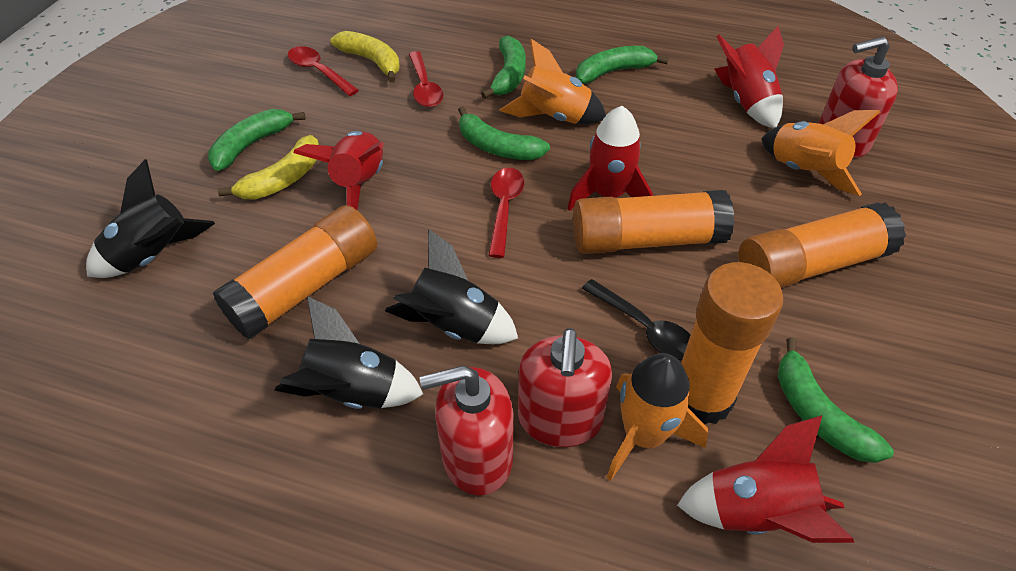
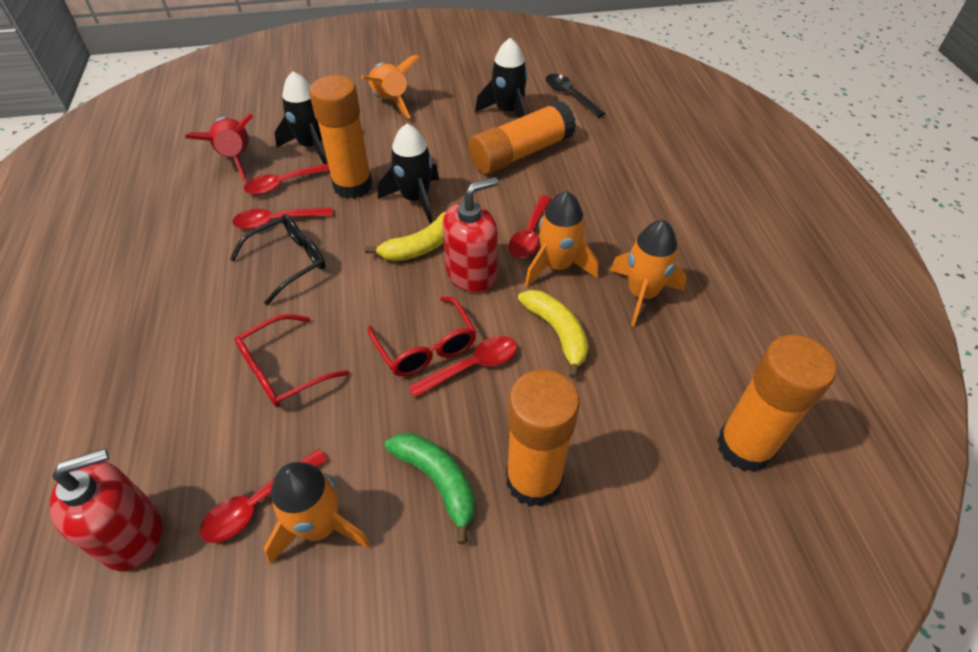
black glasses: 0 -> 1
green banana: 5 -> 1
orange rocket: 3 -> 4
red glasses: 0 -> 2
red rocket: 4 -> 1
red soap dispenser: 3 -> 2
red spoon: 3 -> 5

